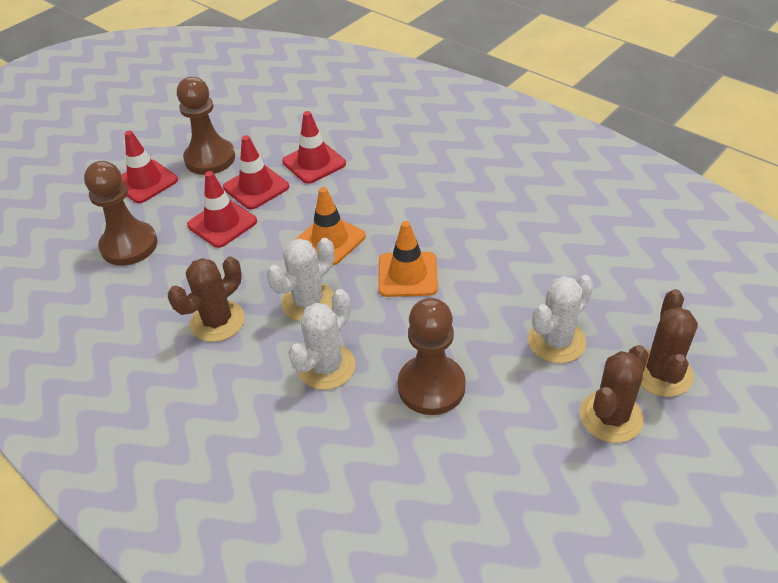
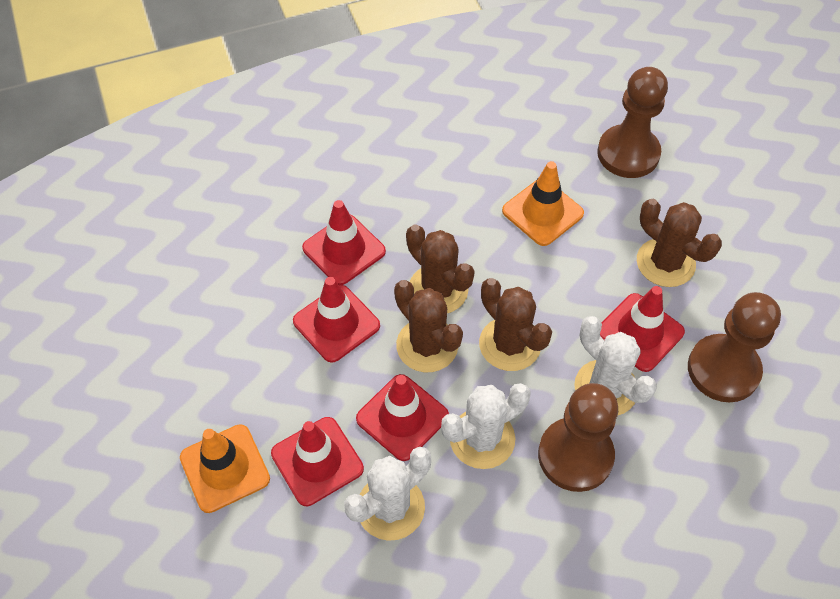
brown cactus: 3 -> 4
red traffic cone: 4 -> 5

